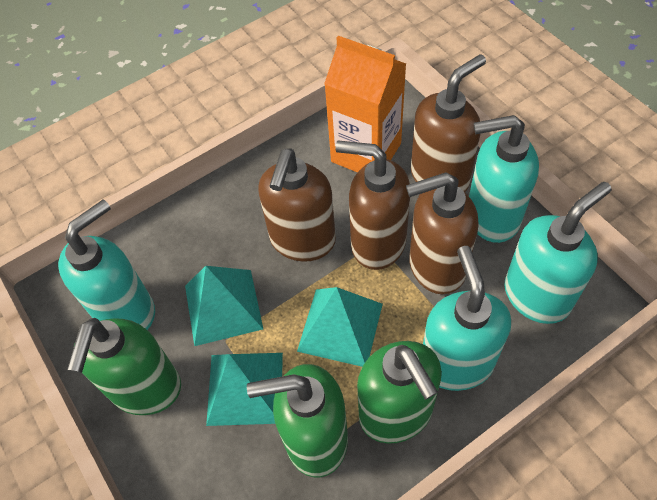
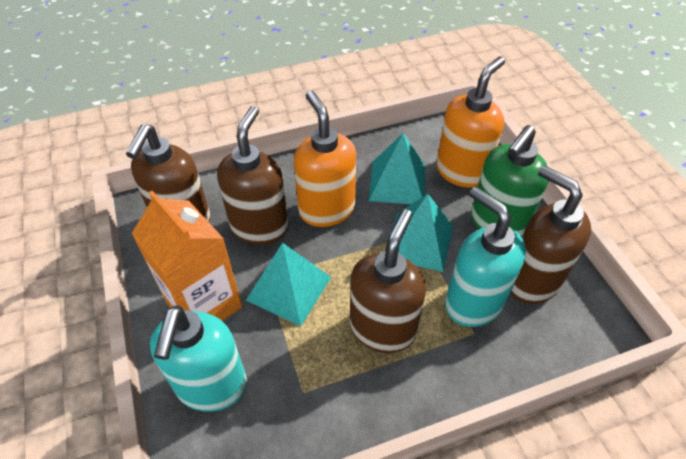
green soap dispenser: 3 -> 1
orange soap dispenser: 0 -> 2
turquoise soap dispenser: 4 -> 2

